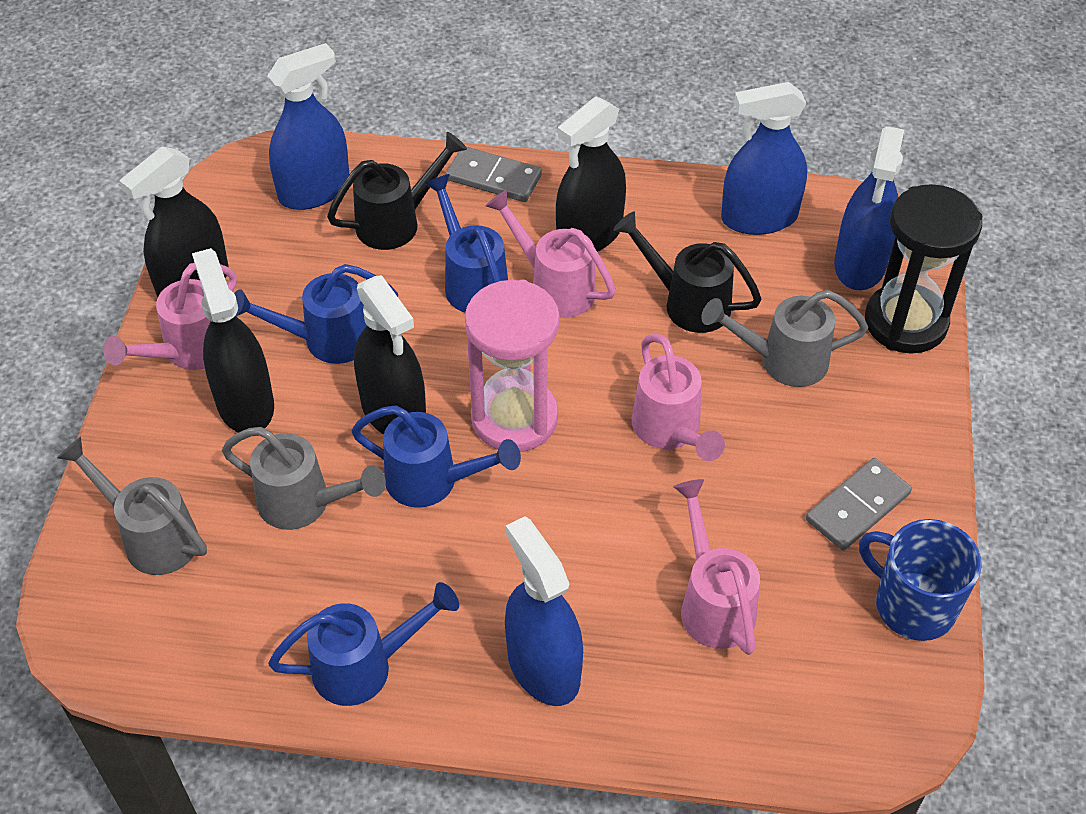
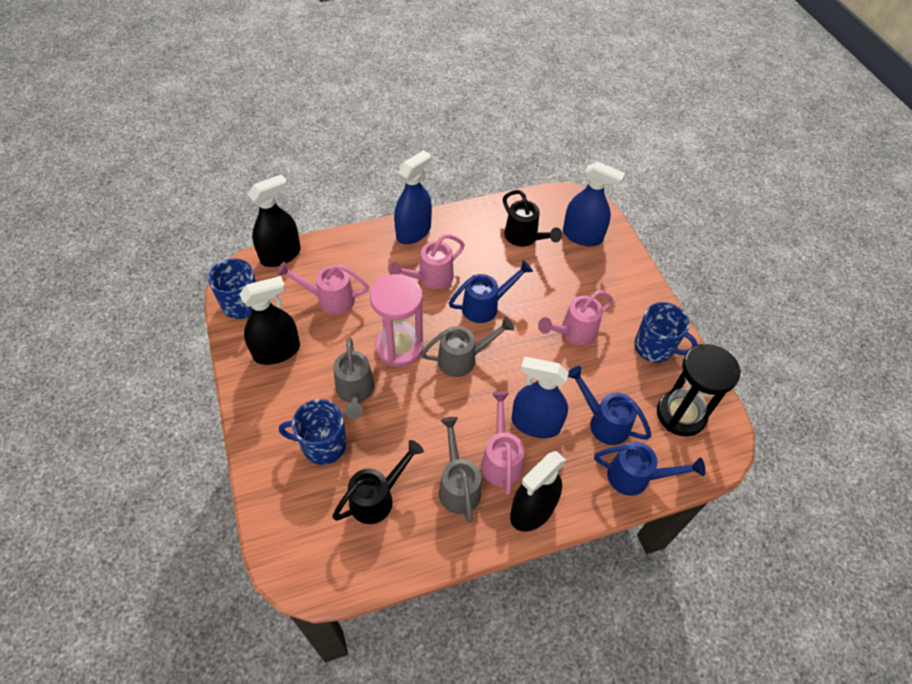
black spray bottle: 4 -> 3
blue mug: 1 -> 3
blue spray bottle: 4 -> 3
blue watering can: 4 -> 3
grey domino: 2 -> 0

